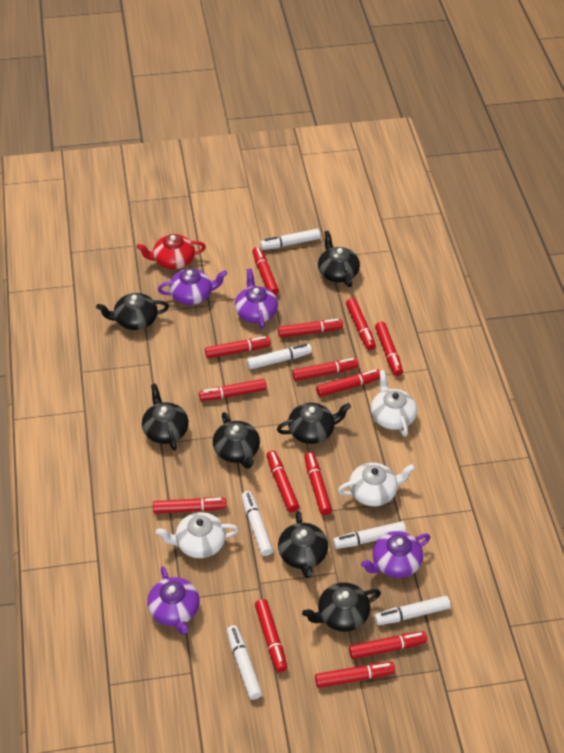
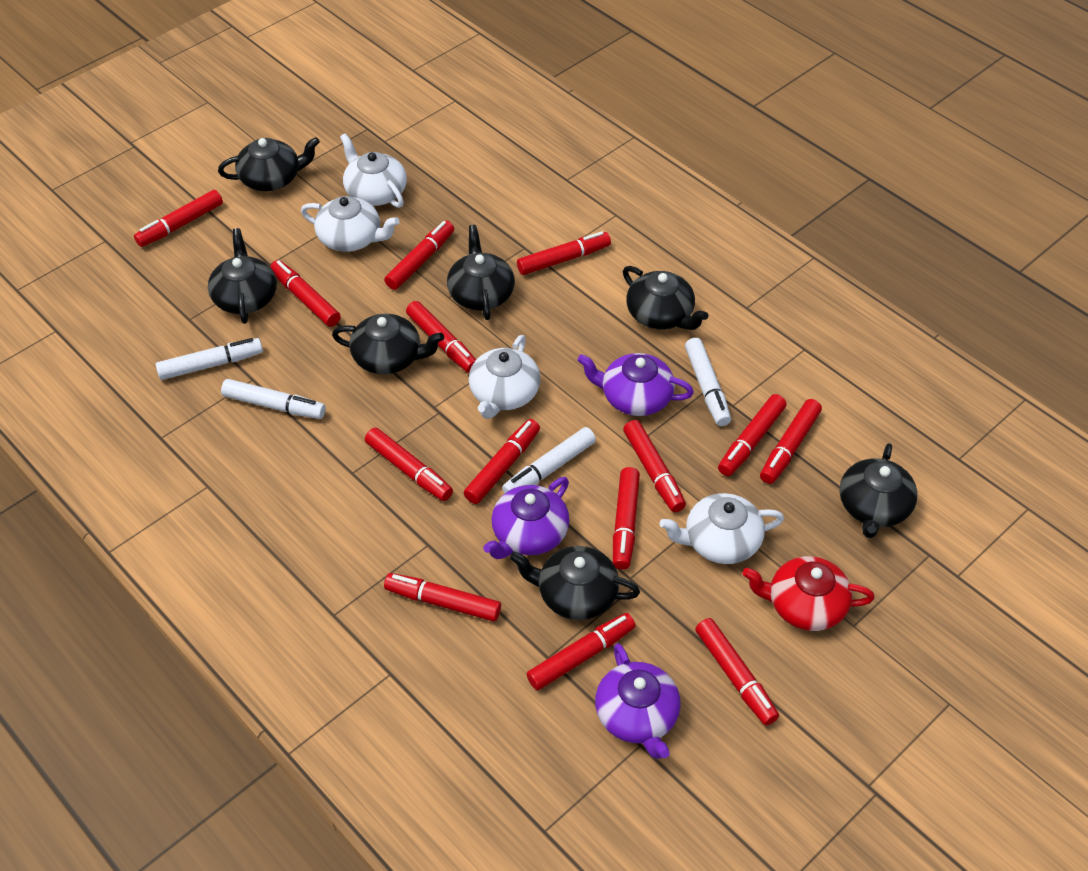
purple teapot: 4 -> 3
white marker: 6 -> 4
white teapot: 3 -> 4

